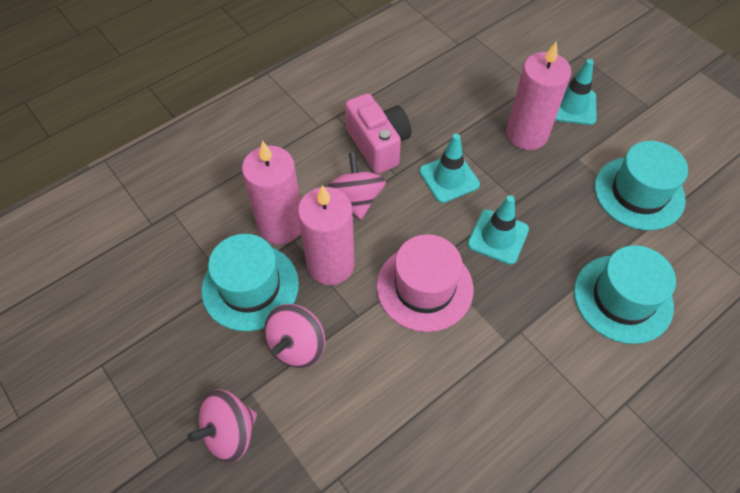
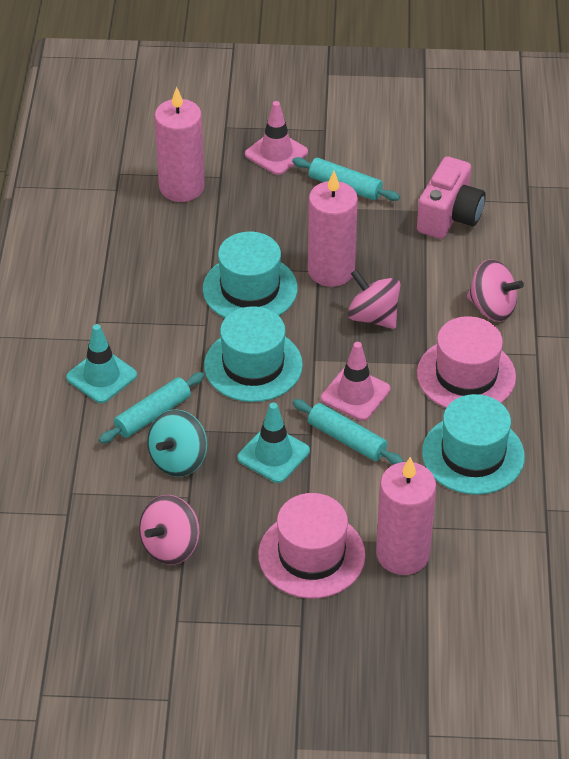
pink hat: 1 -> 2
pink traffic cone: 0 -> 2
turquoise rolling pin: 0 -> 3
turquoise spinning top: 0 -> 1
turquoise traffic cone: 3 -> 2

